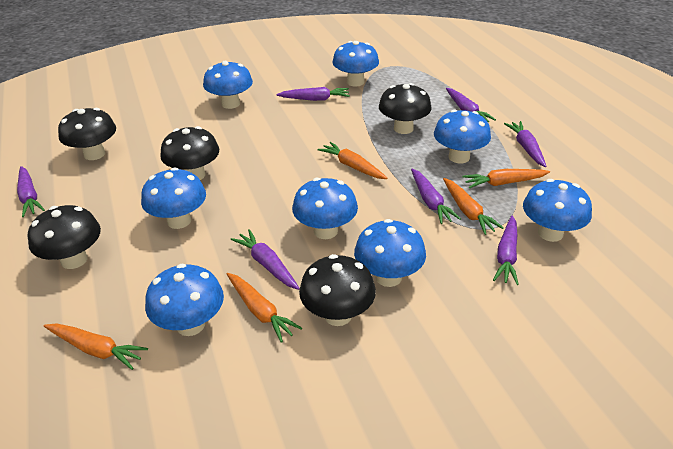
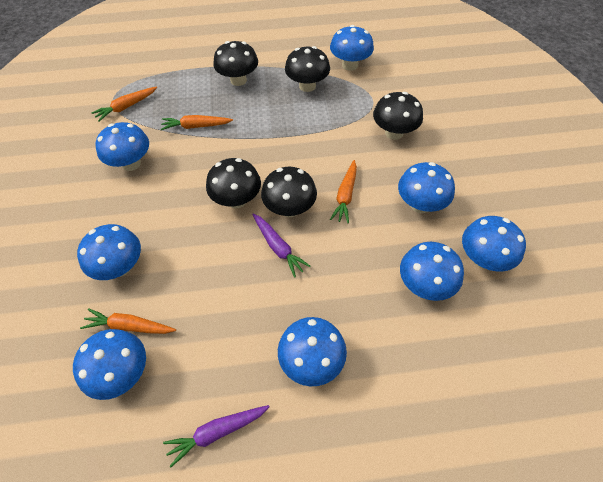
orange carrot: 5 -> 4
purple carrot: 7 -> 2

